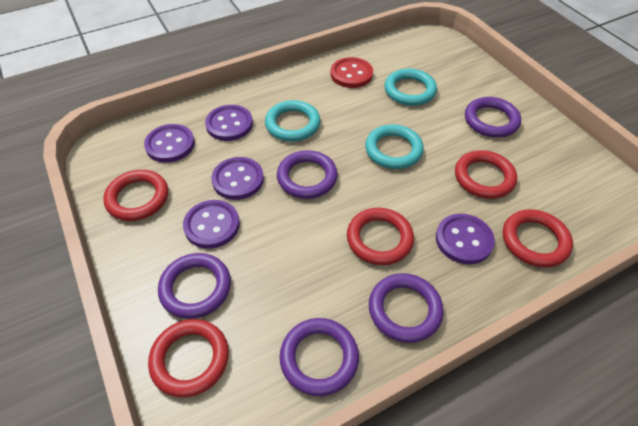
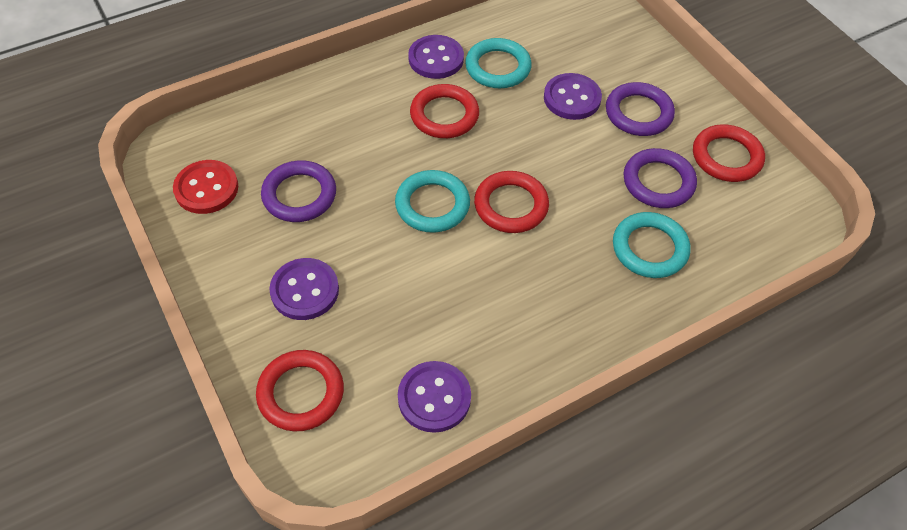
purple button: 5 -> 4
purple ring: 5 -> 3
red ring: 5 -> 4

